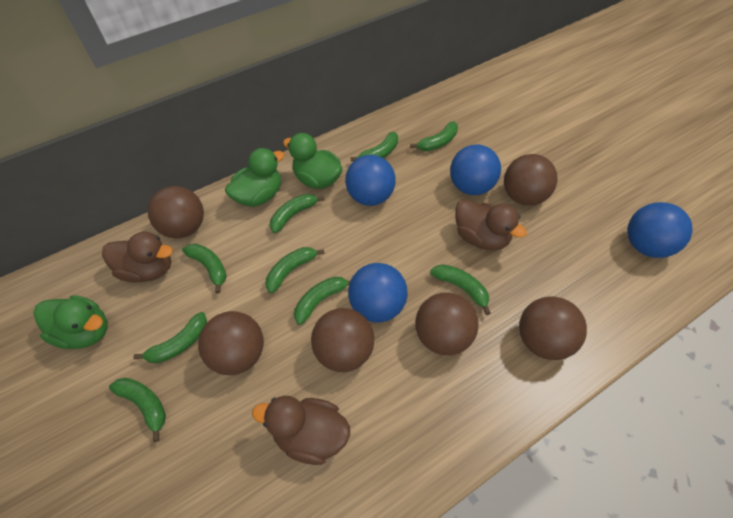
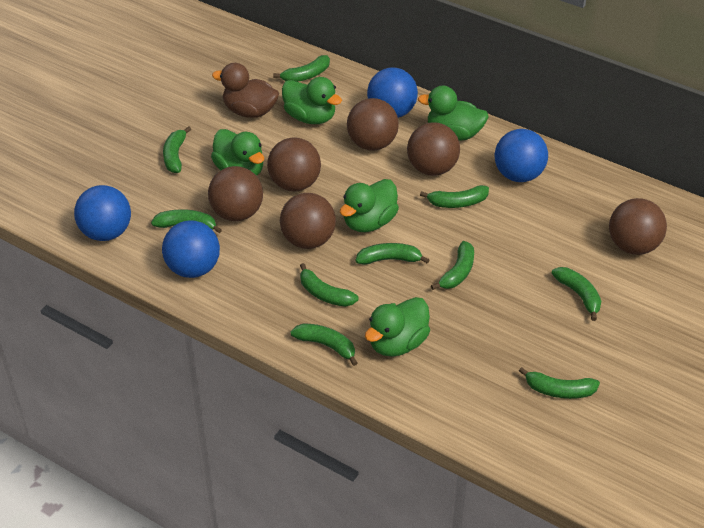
brown duck: 3 -> 1
green banana: 9 -> 10
green duck: 3 -> 5

